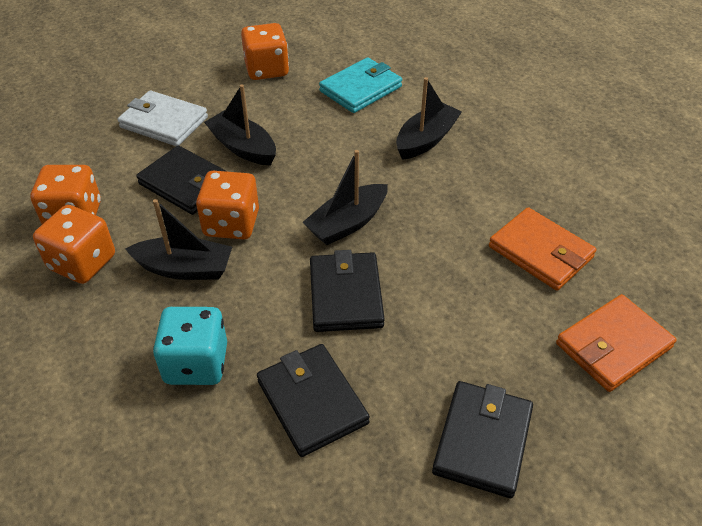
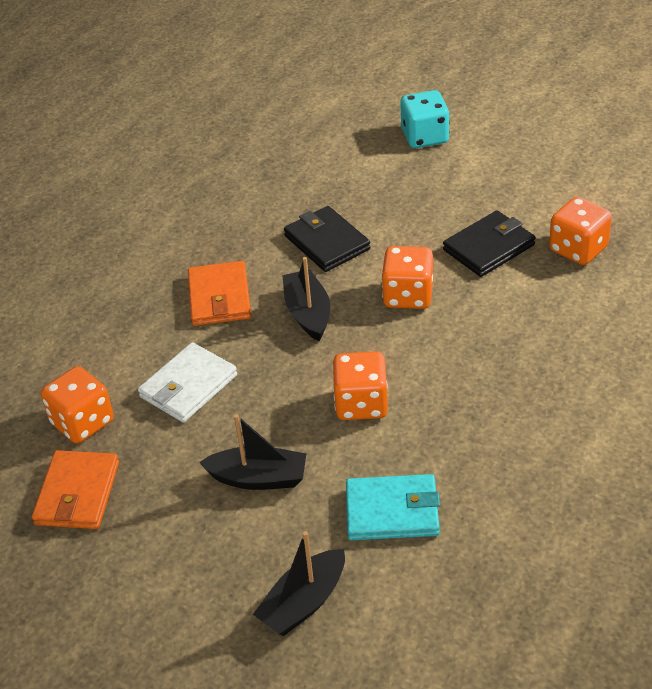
black boat: 4 -> 3
black wallet: 4 -> 2

